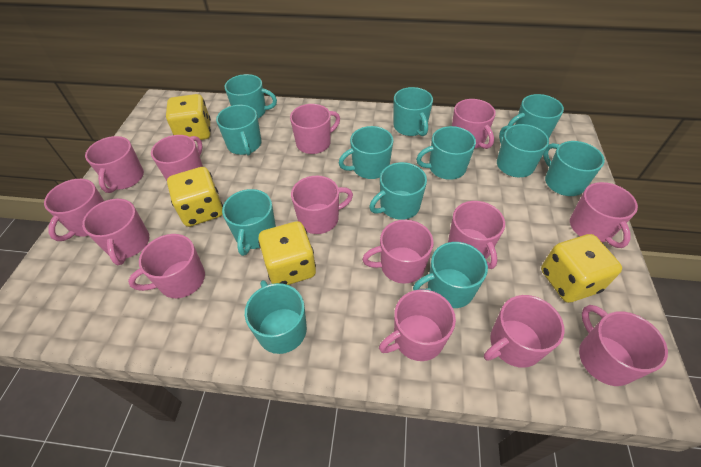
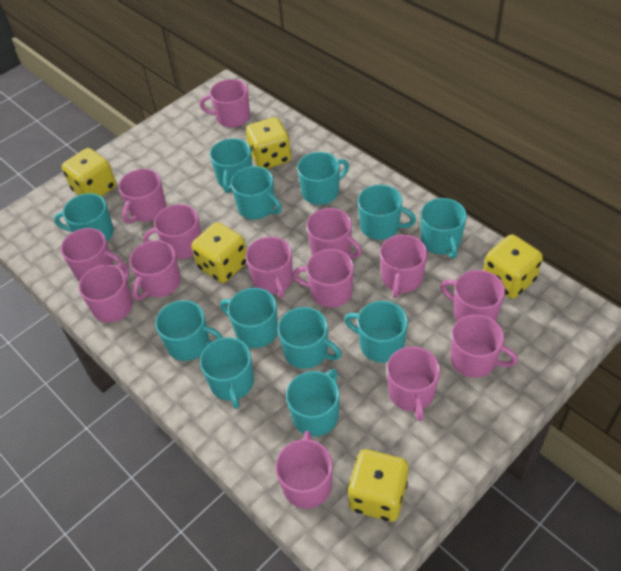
yellow dice: 4 -> 5

